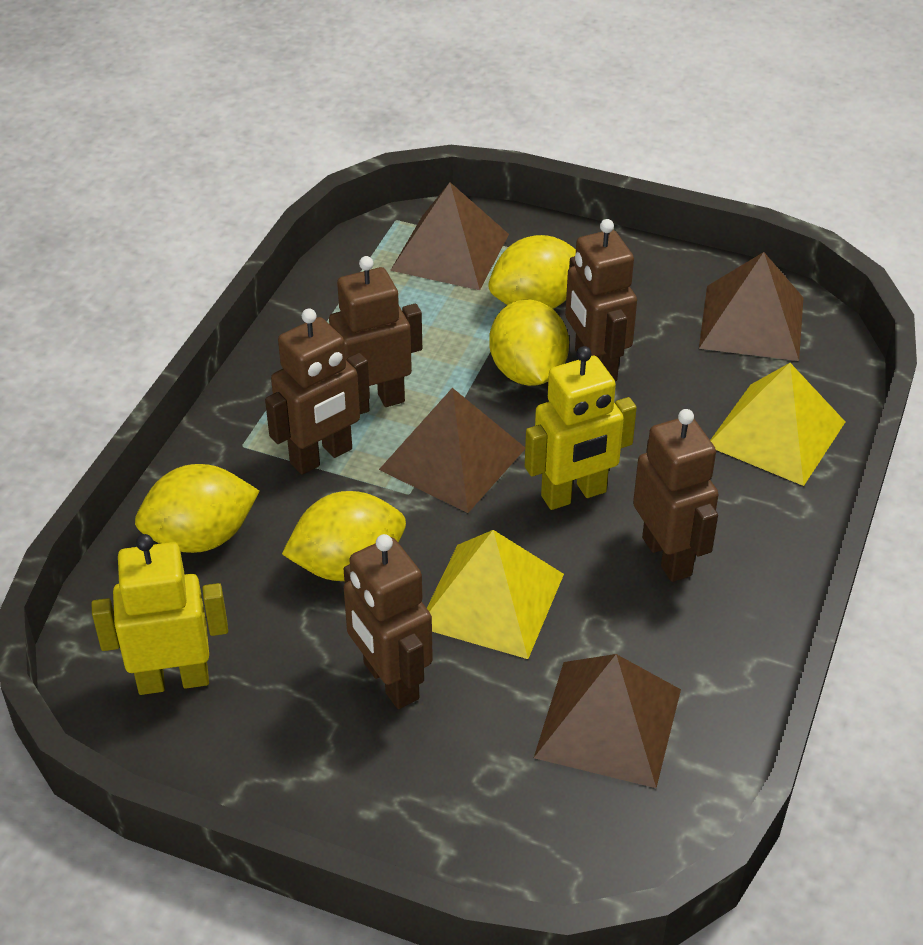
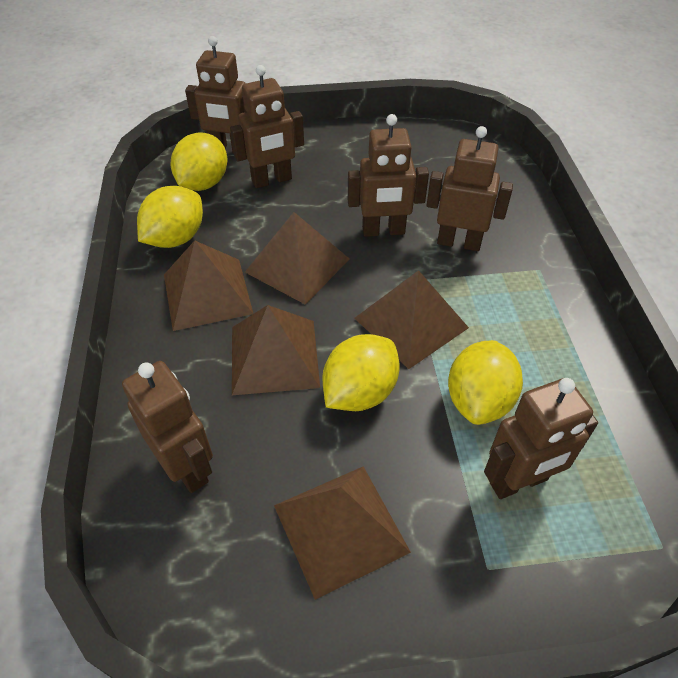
brown pyramid: 4 -> 5
brown robot: 5 -> 6
yellow pyramid: 2 -> 0
yellow robot: 2 -> 0

